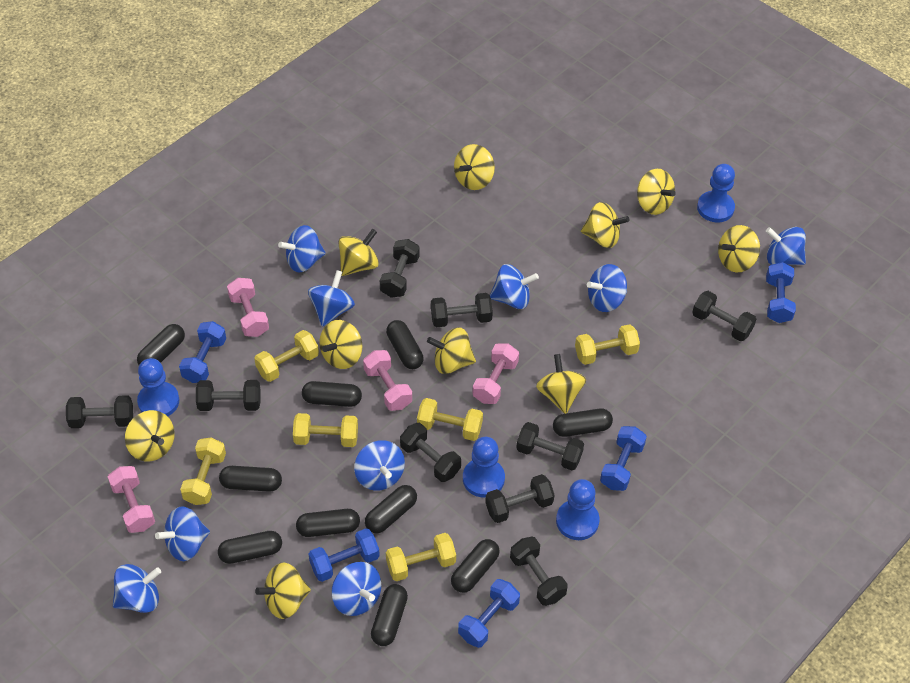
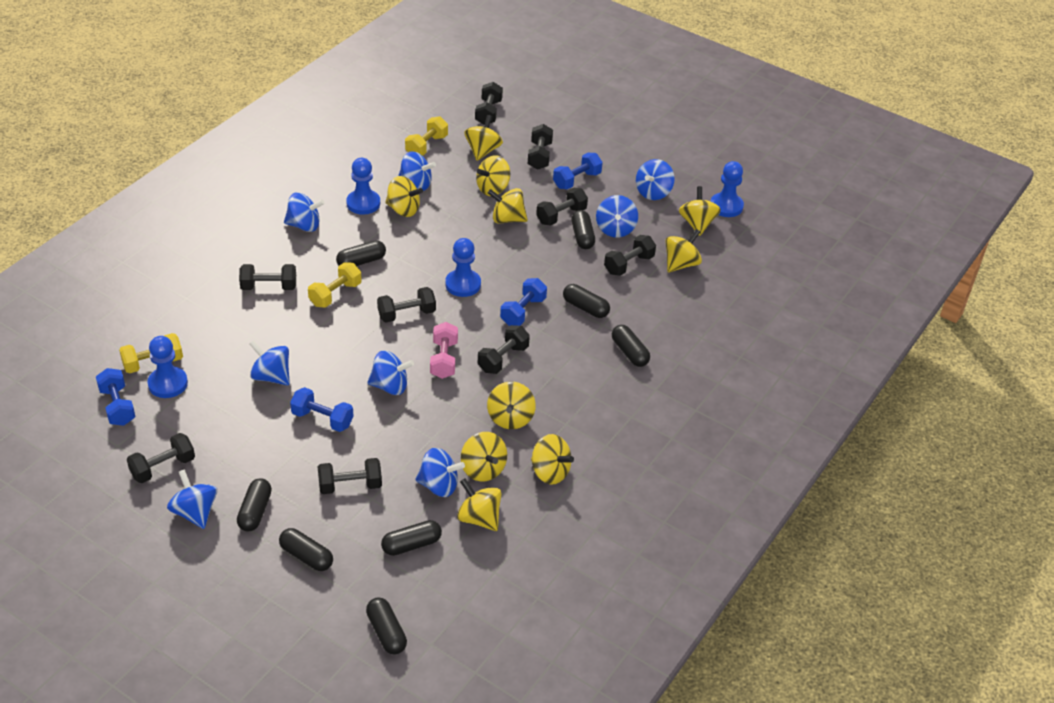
black capsule: 10 -> 8
blue dumbbell: 5 -> 4
blue spinning top: 9 -> 8
pink dumbbell: 4 -> 1
yellow dumbbell: 6 -> 3

